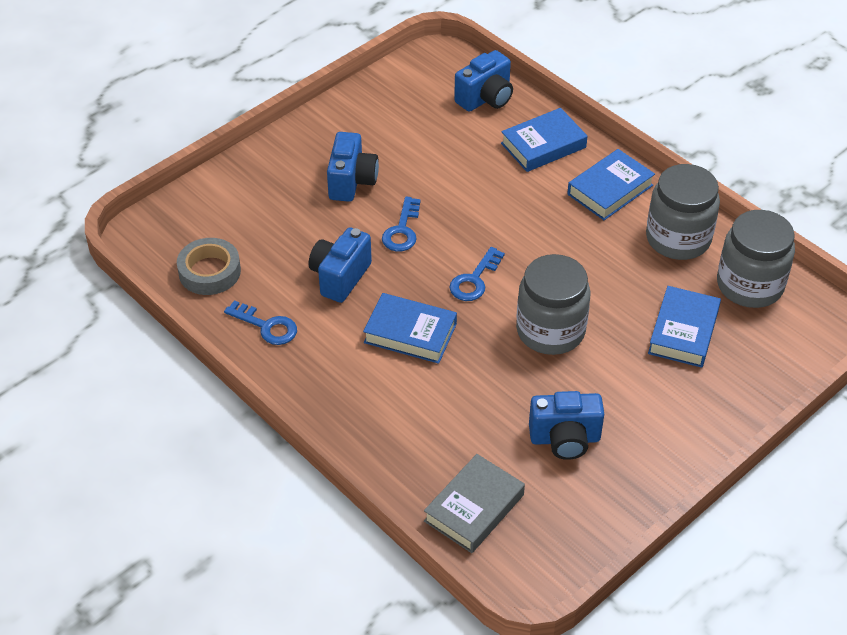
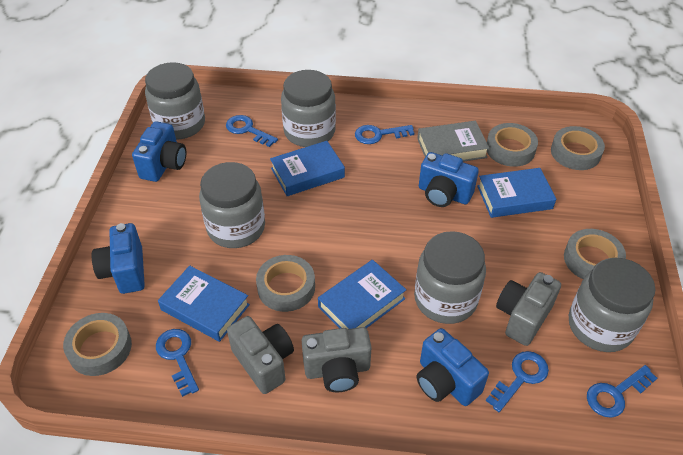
blue key: 3 -> 5
grey camera: 0 -> 3
grey jar: 3 -> 5
grey tape: 1 -> 5

